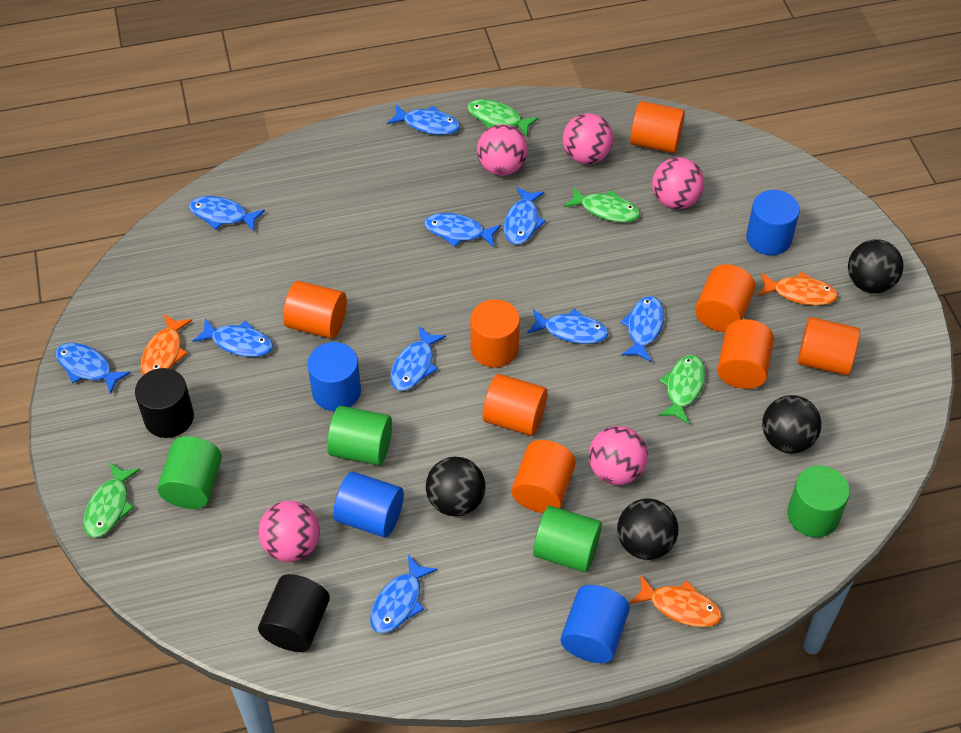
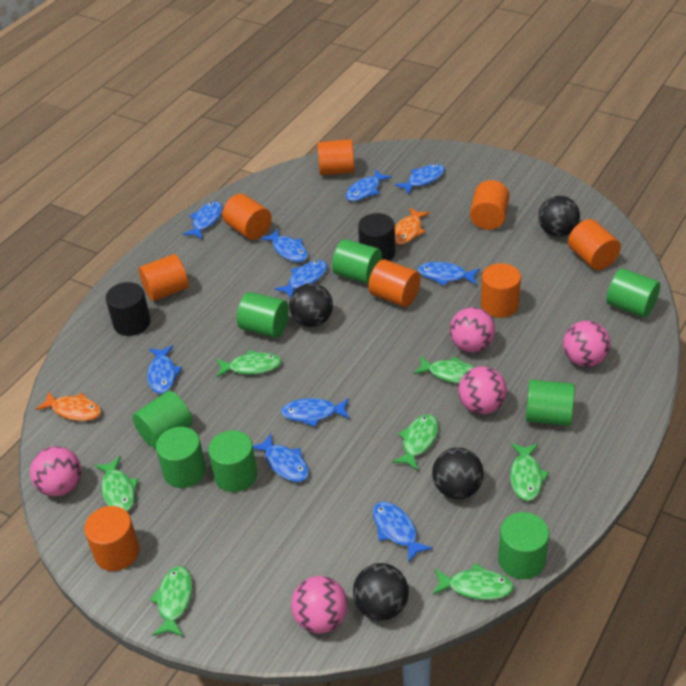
blue cylinder: 4 -> 0
green cylinder: 4 -> 8
green fish: 4 -> 7
orange fish: 3 -> 2

